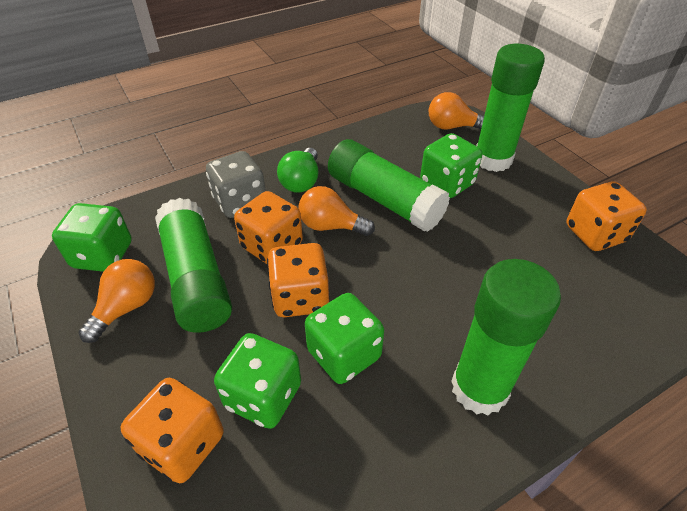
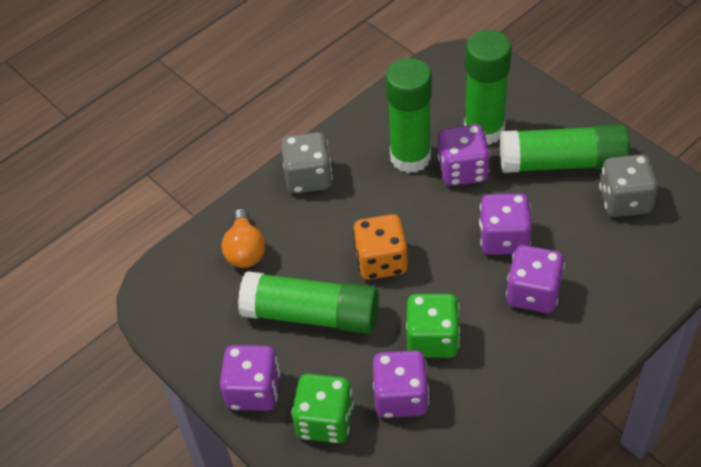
green dice: 4 -> 2
green light bulb: 1 -> 0
grey dice: 1 -> 2
orange dice: 4 -> 1
orange light bulb: 3 -> 1
purple dice: 0 -> 5

